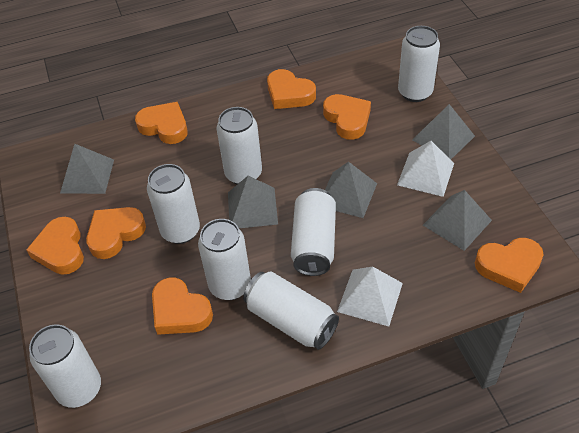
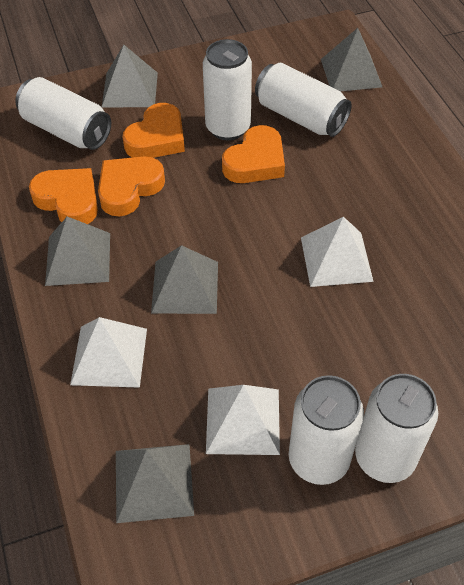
orange heart: 7 -> 4
white can: 7 -> 5
white pyramid: 2 -> 3

